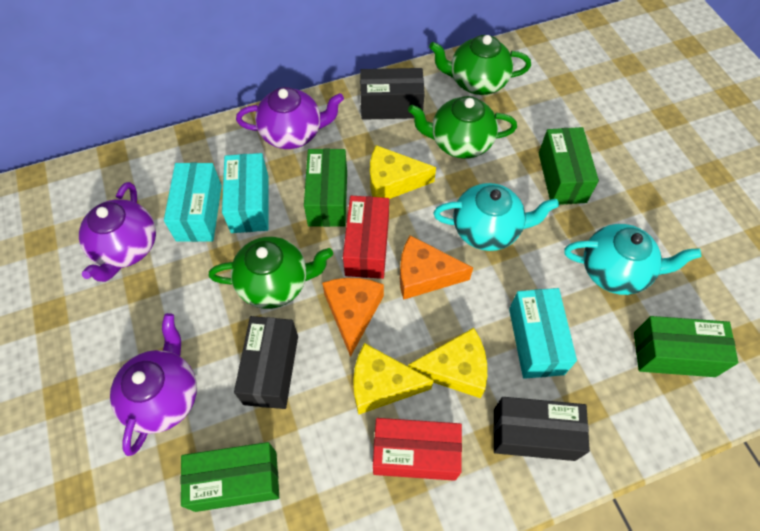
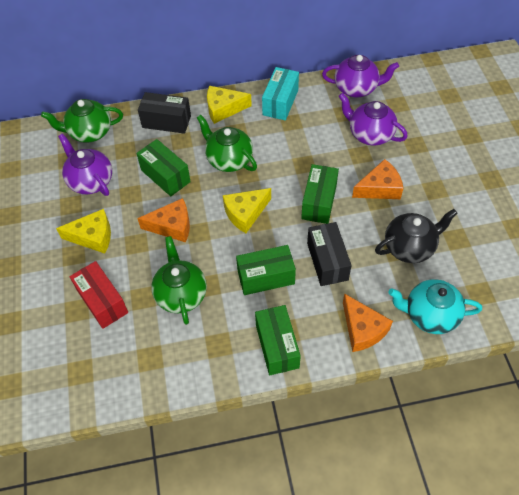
black box: 3 -> 2
black teapot: 0 -> 1
orange cheese: 2 -> 3
red box: 2 -> 1
turquoise box: 3 -> 1
turquoise teapot: 2 -> 1

